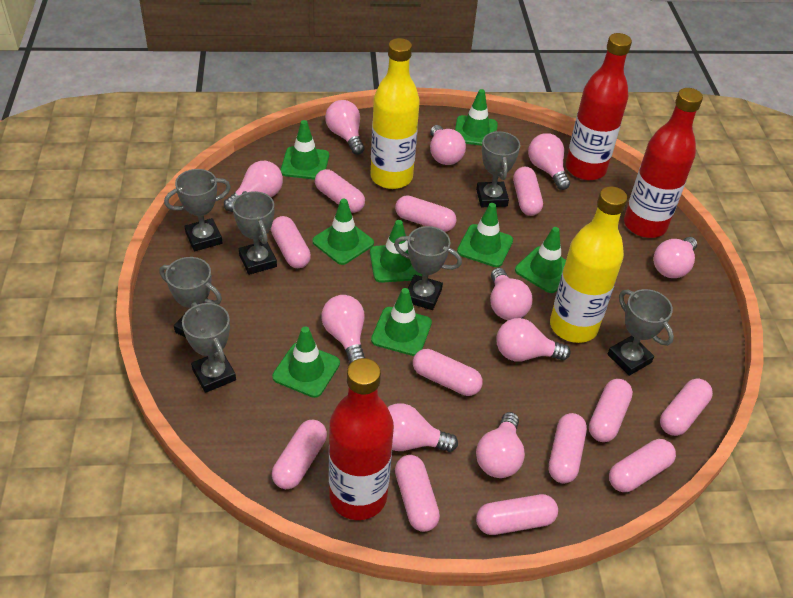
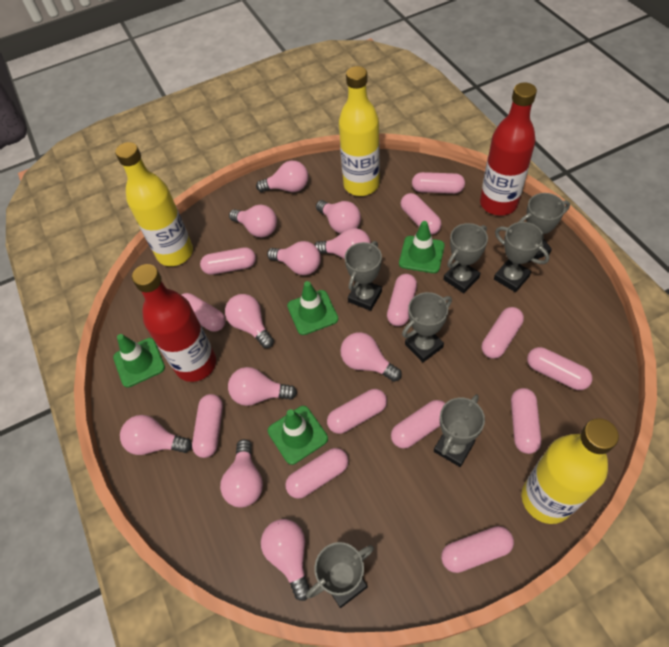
green traffic cone: 8 -> 4
pink capsule: 12 -> 13
pink light bulb: 10 -> 11
red bottle: 3 -> 2
yellow bottle: 2 -> 3

